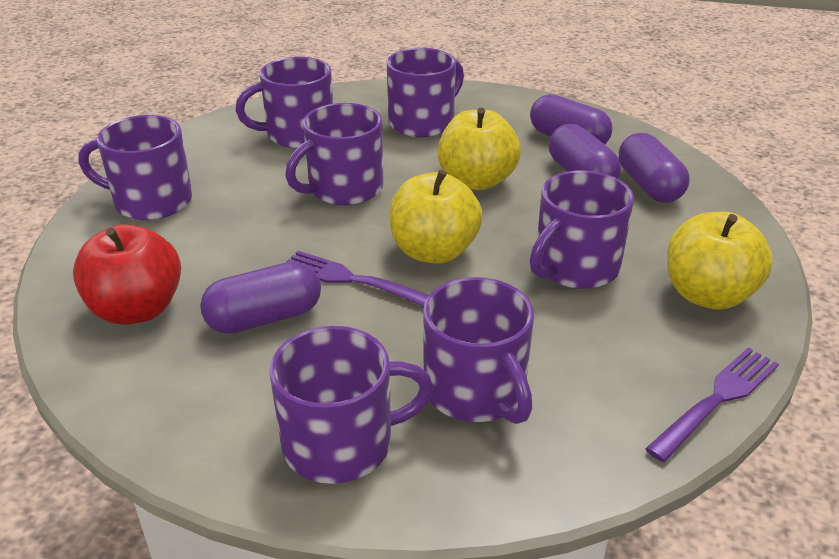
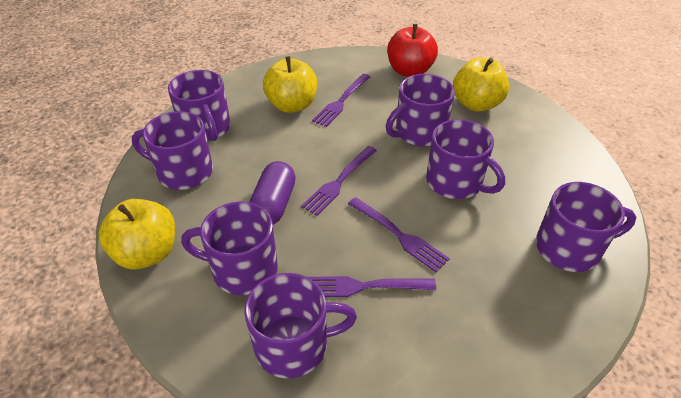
purple capsule: 4 -> 1
purple fork: 2 -> 4

